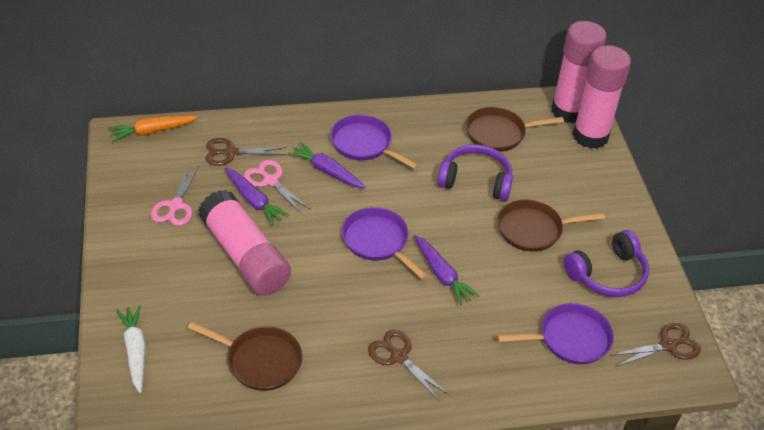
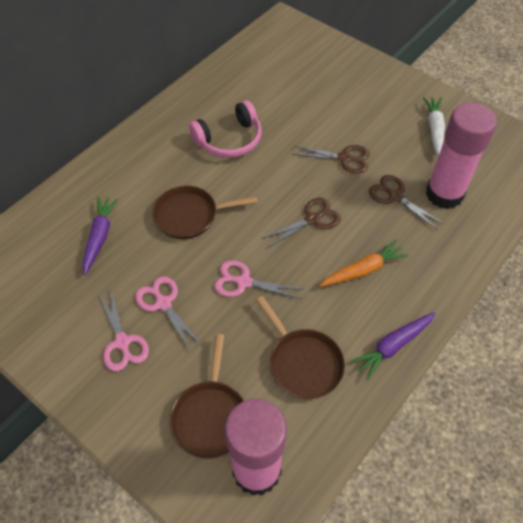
pink glue stick: 3 -> 2
pink headphones: 0 -> 1
pink scissors: 2 -> 3
purple carrot: 3 -> 2
purple headphones: 2 -> 0
purple pan: 3 -> 0

